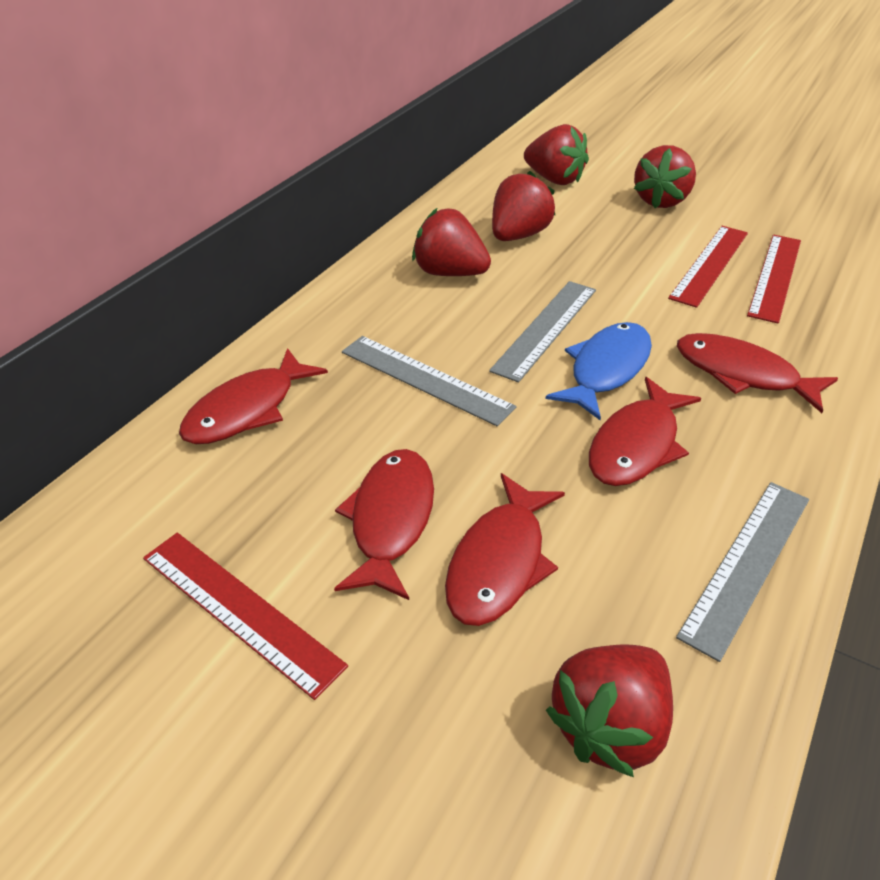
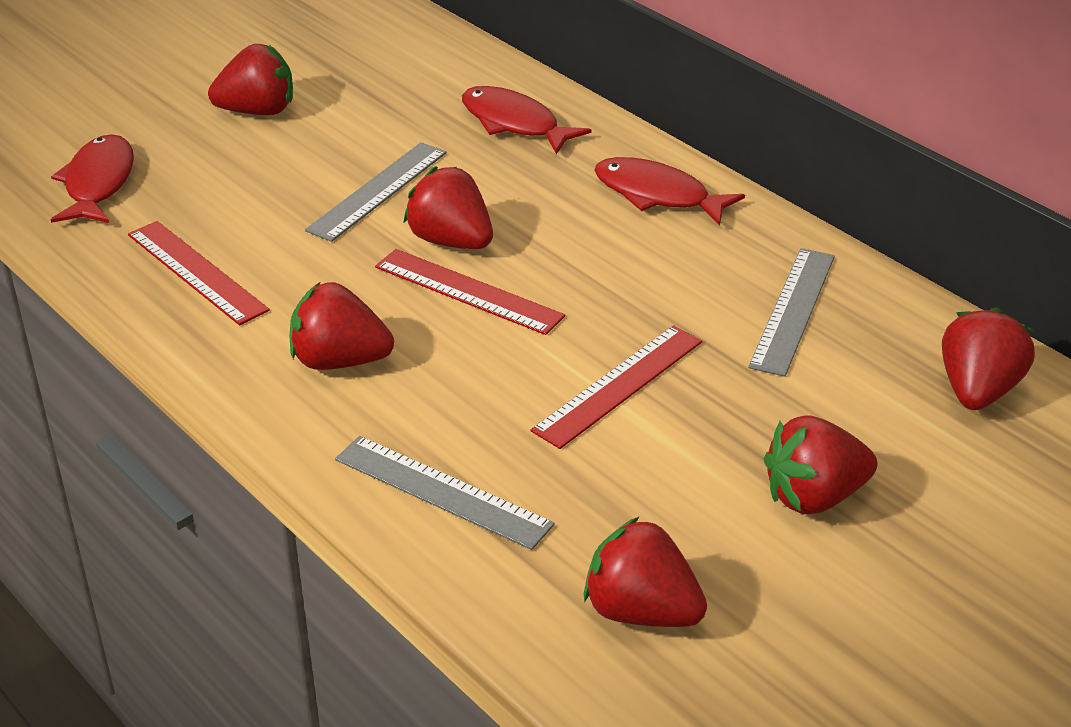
blue fish: 1 -> 0
red fish: 5 -> 3
red strawberry: 5 -> 6

